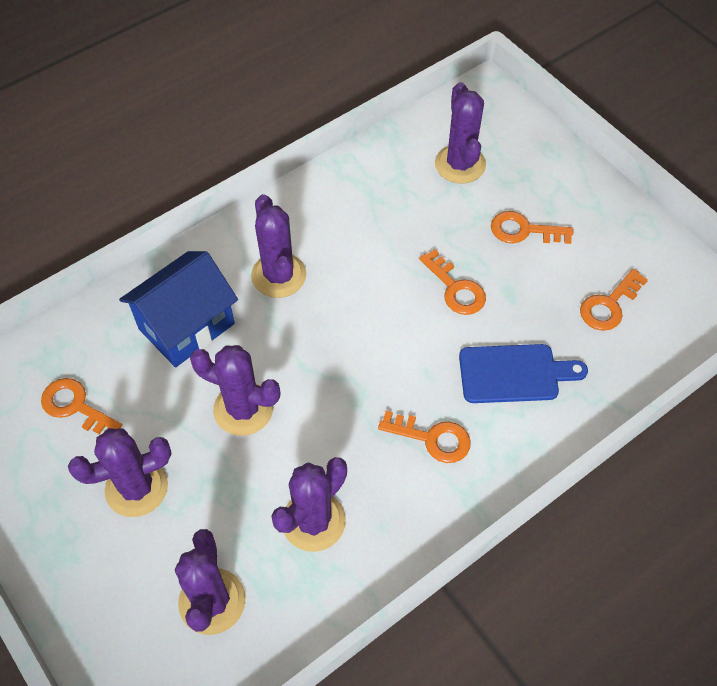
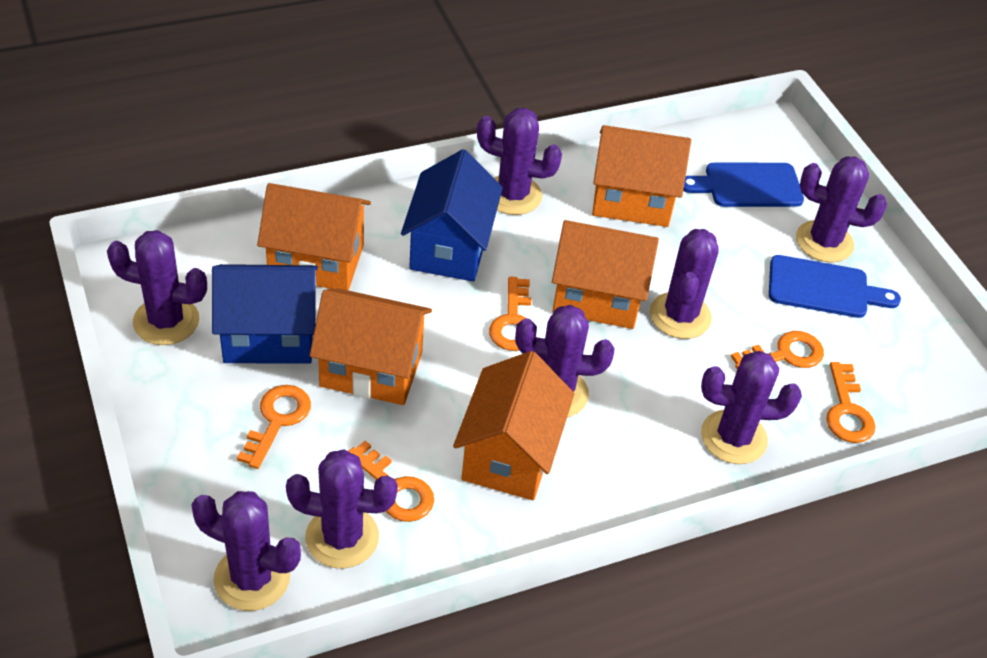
blue cutting board: 1 -> 2
blue house: 1 -> 2
orange house: 0 -> 5
purple cactus: 6 -> 8

